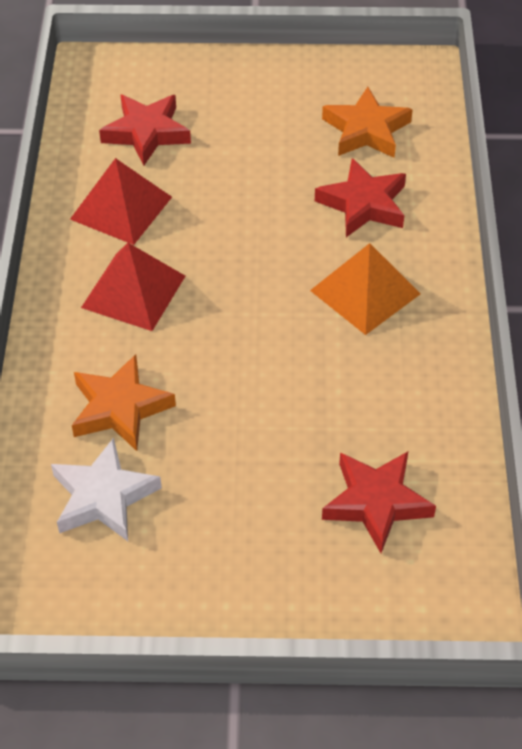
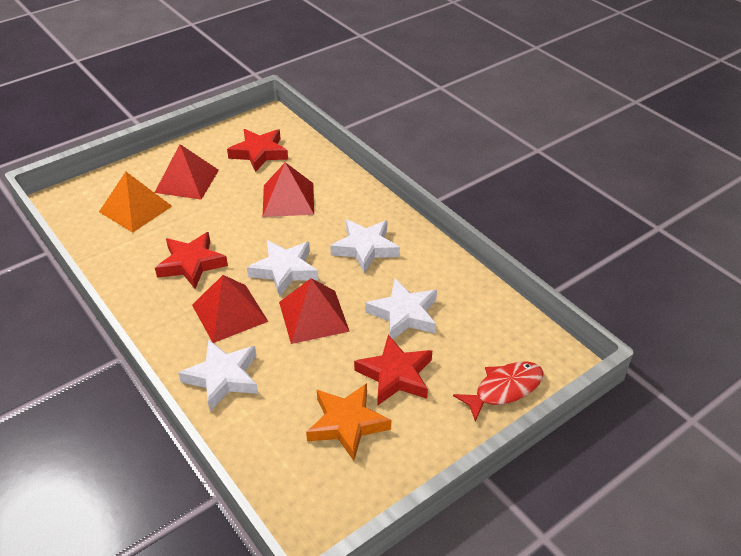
orange star: 2 -> 1
red fish: 0 -> 1
red pyramid: 2 -> 4
white star: 1 -> 4

